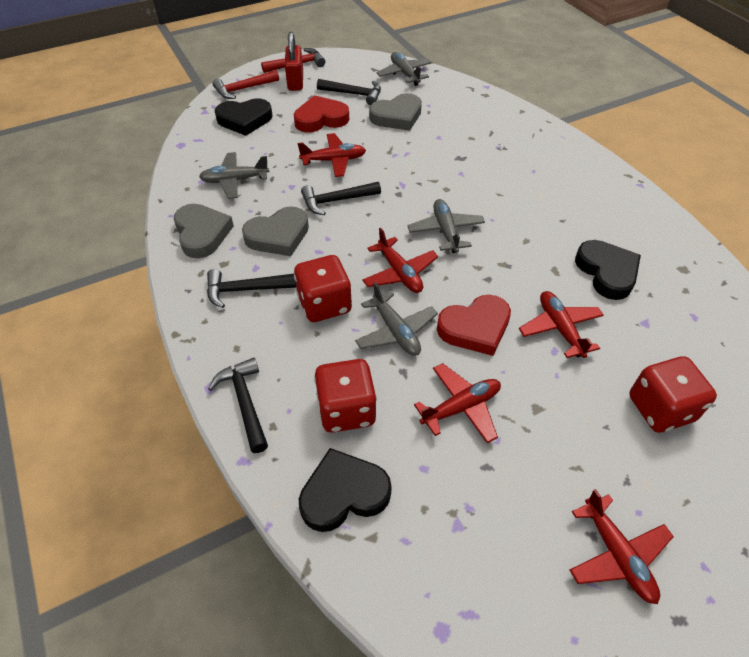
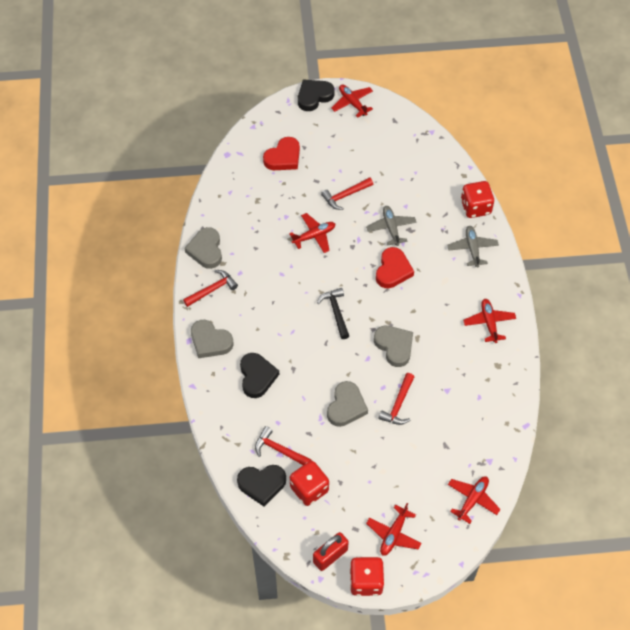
black hammer: 4 -> 1
grey heart: 3 -> 4
grey plane: 4 -> 2
red hammer: 2 -> 4

